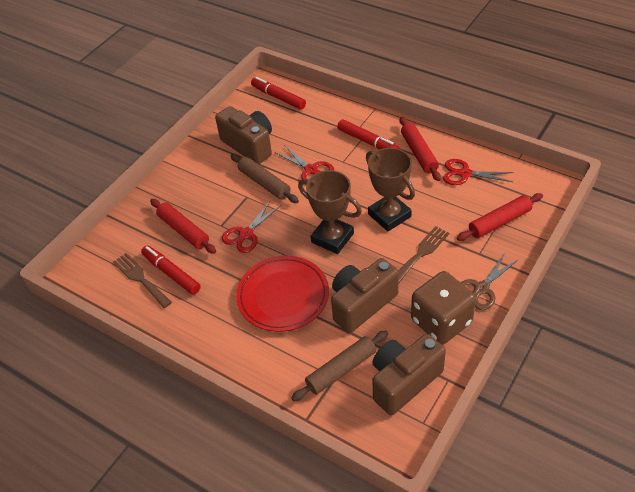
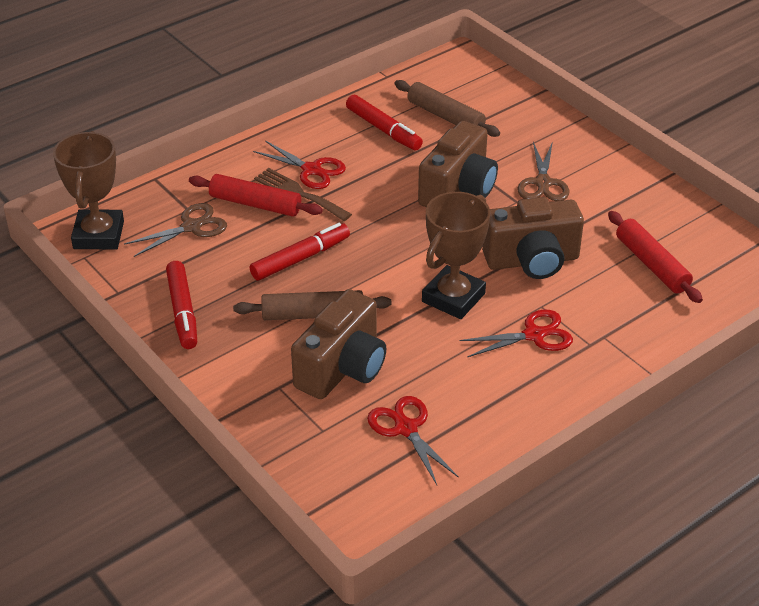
brown dice: 1 -> 0
brown fork: 2 -> 1
brown scissors: 1 -> 2
red plate: 1 -> 0
red rolling pin: 3 -> 2

